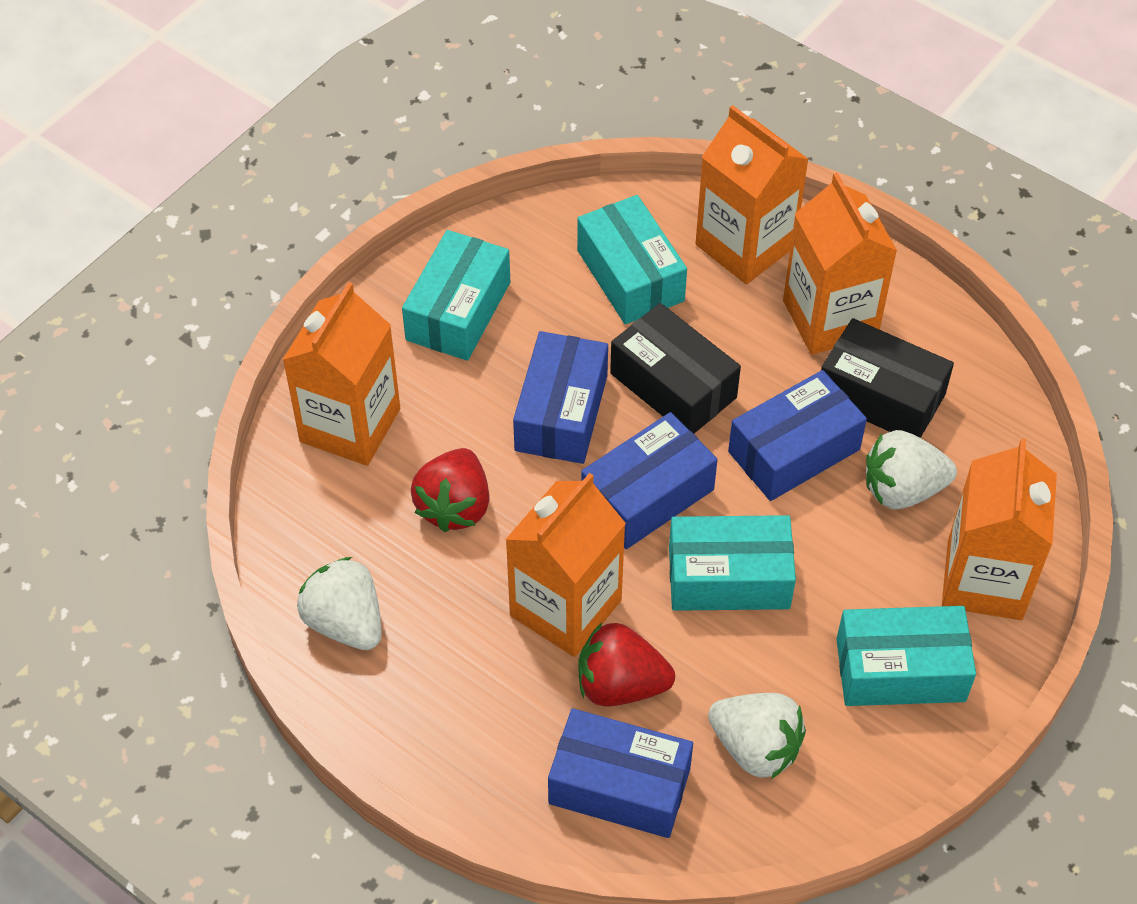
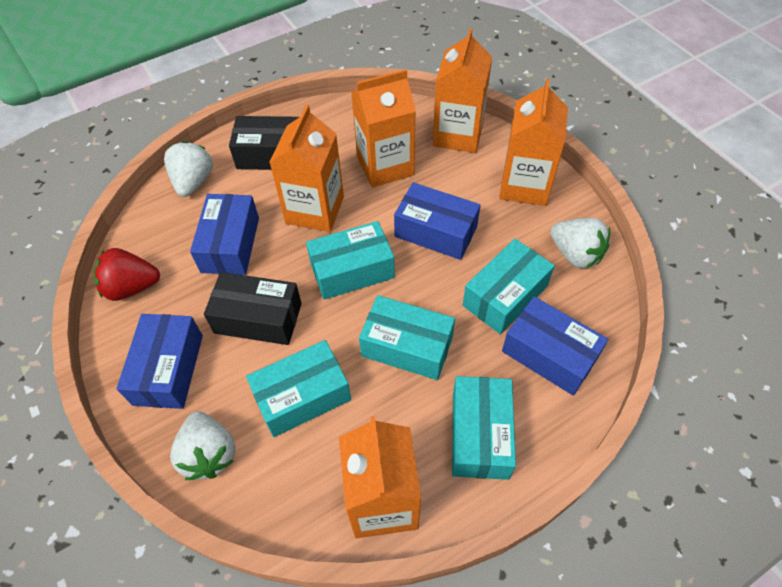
red strawberry: 2 -> 1
turquoise box: 4 -> 5

